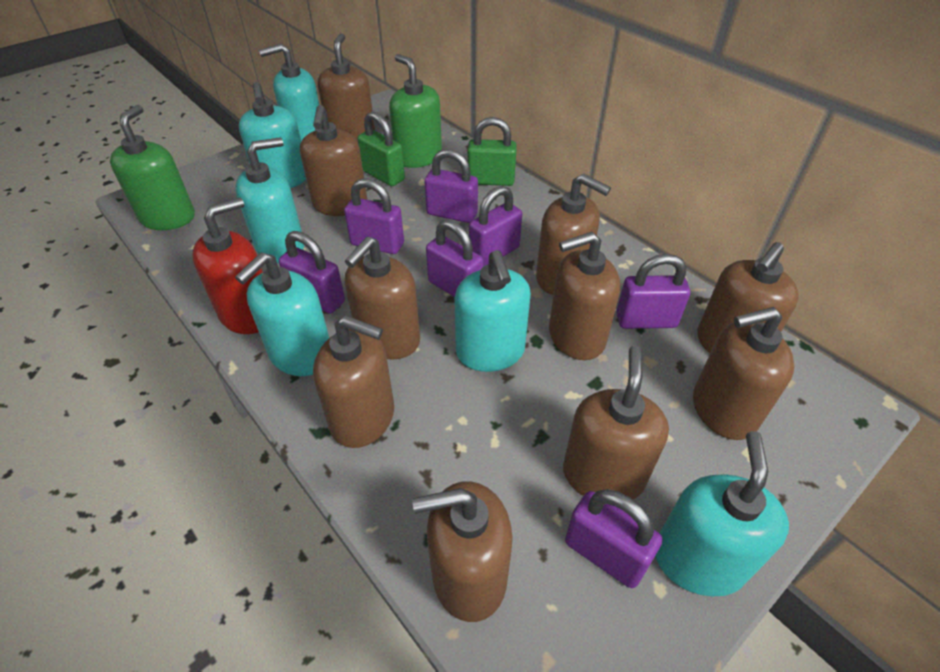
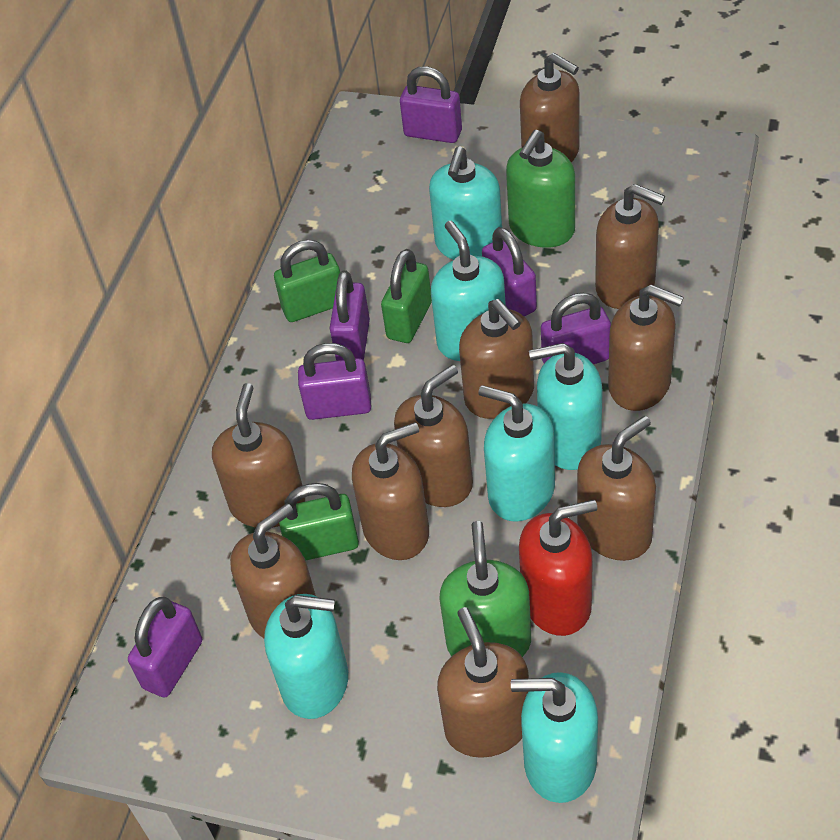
green padlock: 2 -> 3
purple padlock: 7 -> 6

